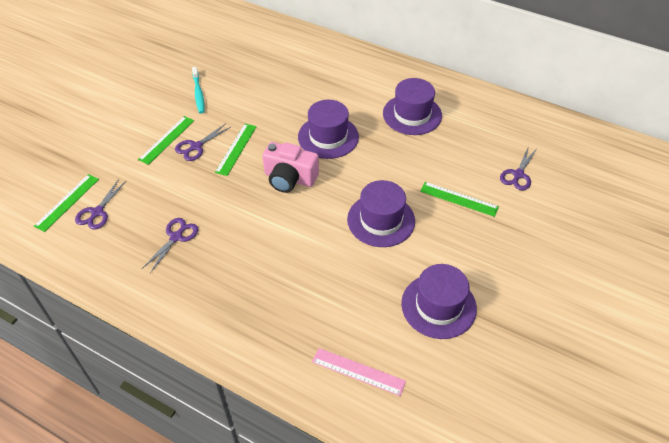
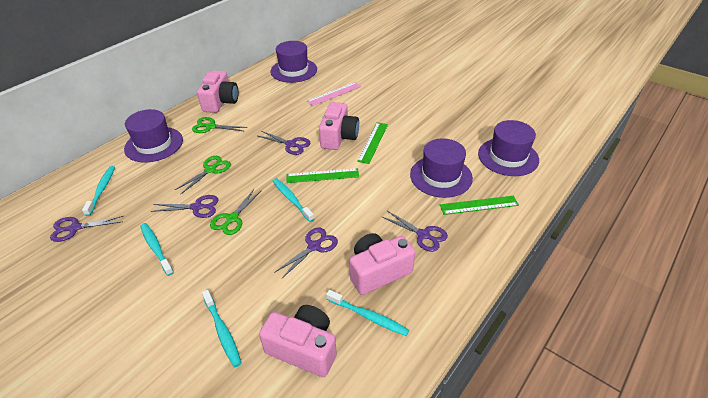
green ruler: 4 -> 3
green scissors: 0 -> 3
pink camera: 1 -> 4
purple scissors: 4 -> 5
turquoise toothbrush: 1 -> 5

